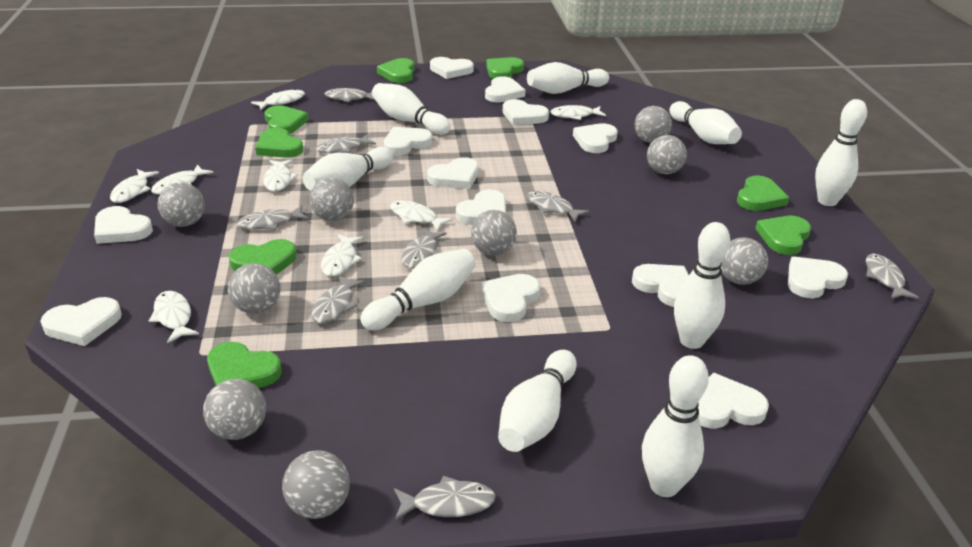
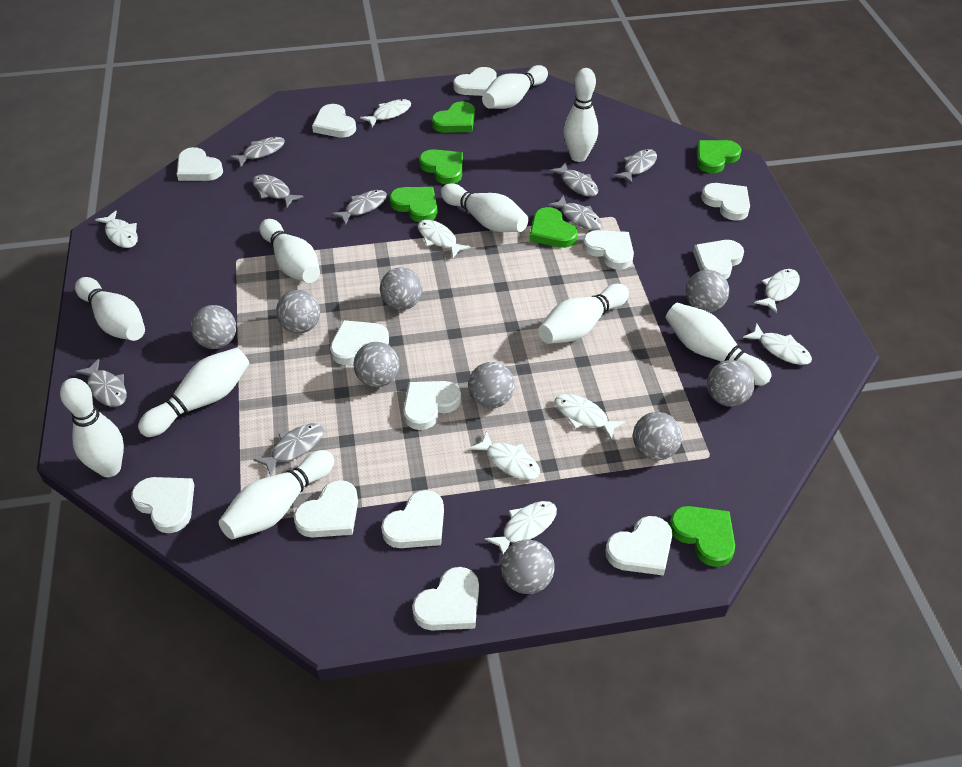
green heart: 8 -> 6
white bowling pin: 9 -> 10

